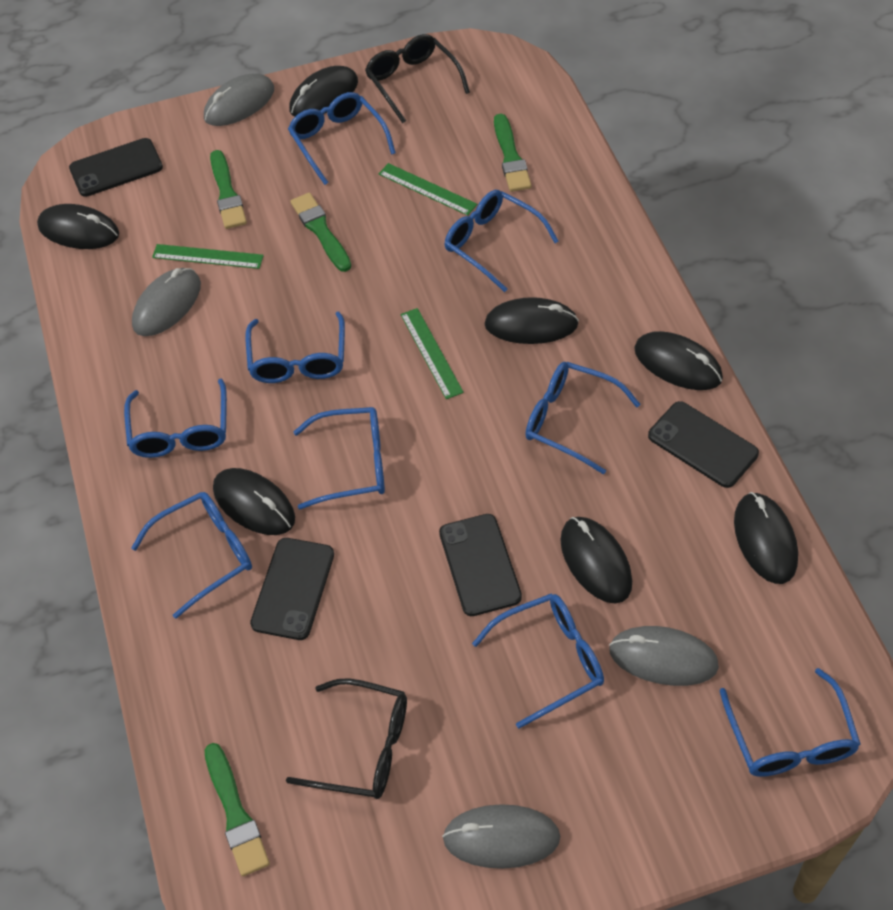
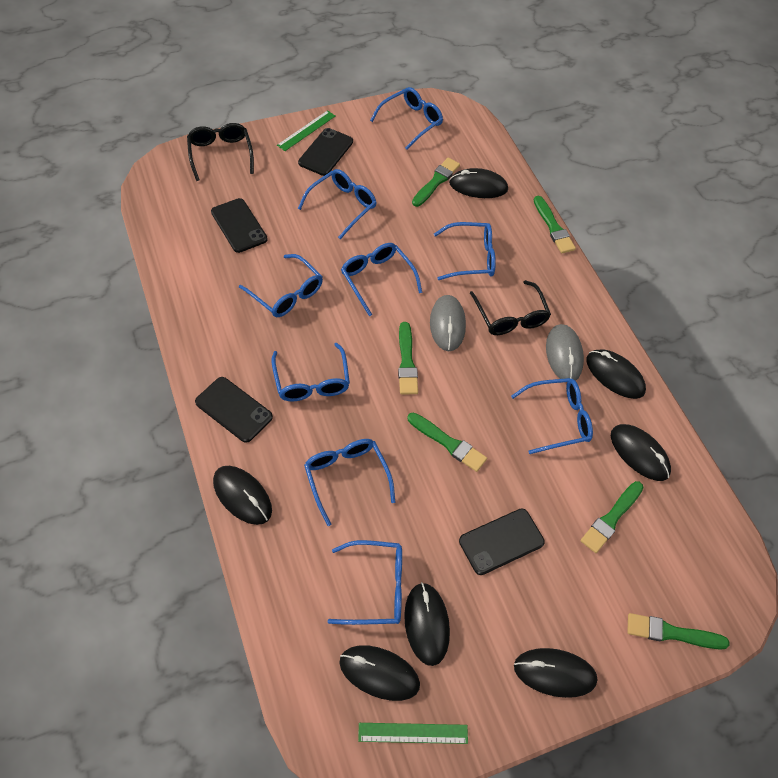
green brush: 4 -> 6
green ruler: 3 -> 2
grey mouse: 4 -> 2

